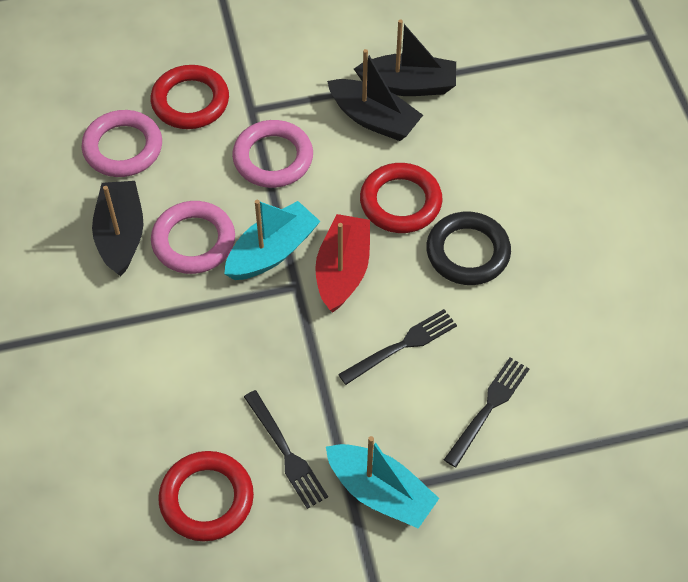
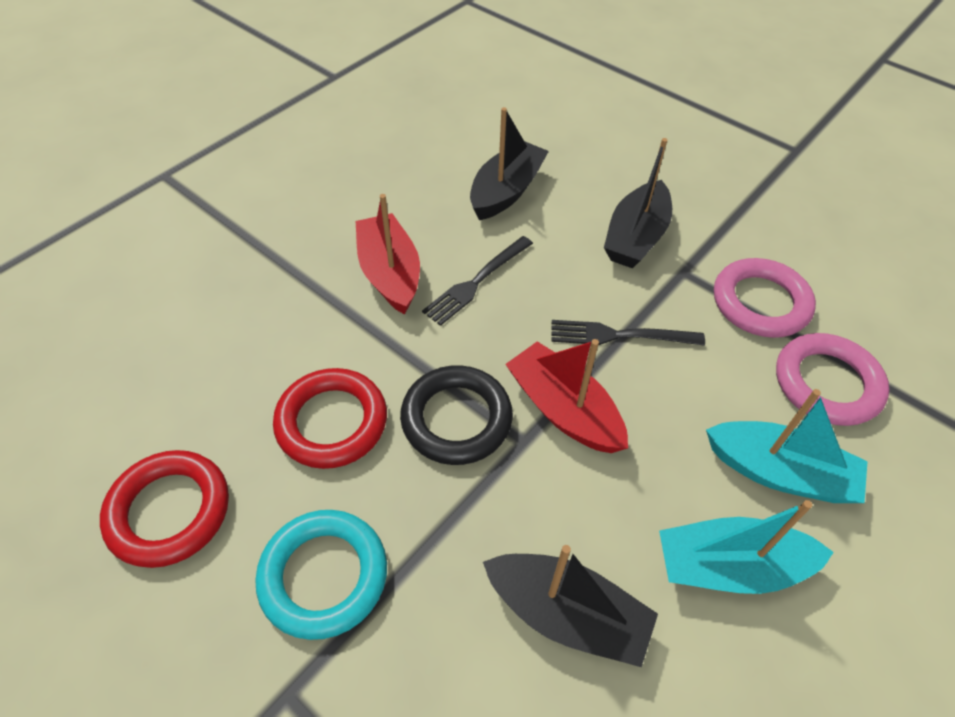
black fork: 3 -> 2
pink ring: 3 -> 2
red boat: 1 -> 2
red ring: 3 -> 2
turquoise ring: 0 -> 1

